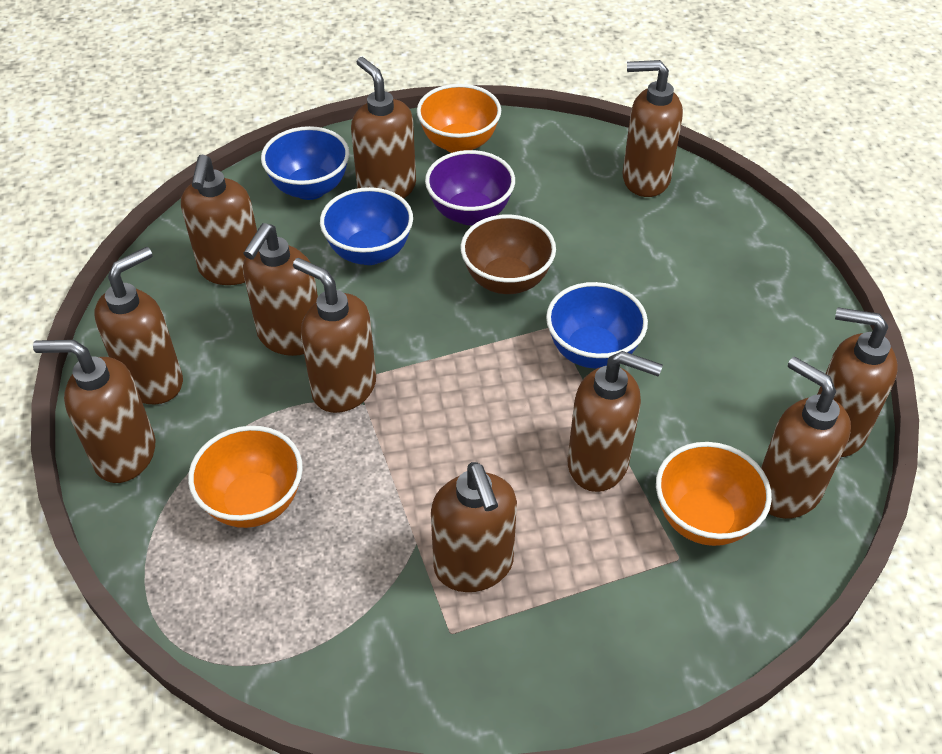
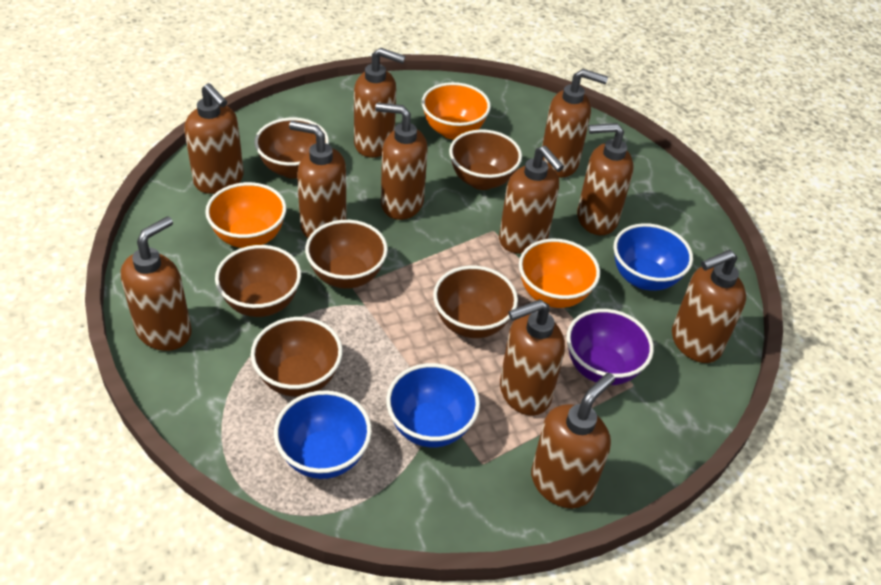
brown bowl: 1 -> 6

